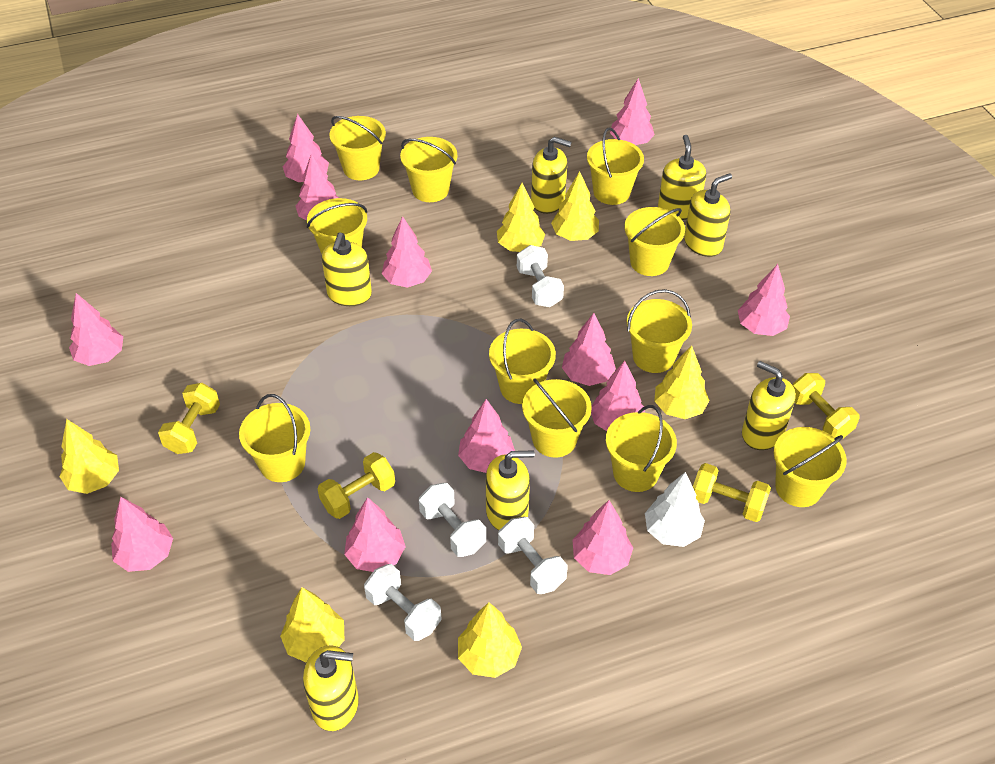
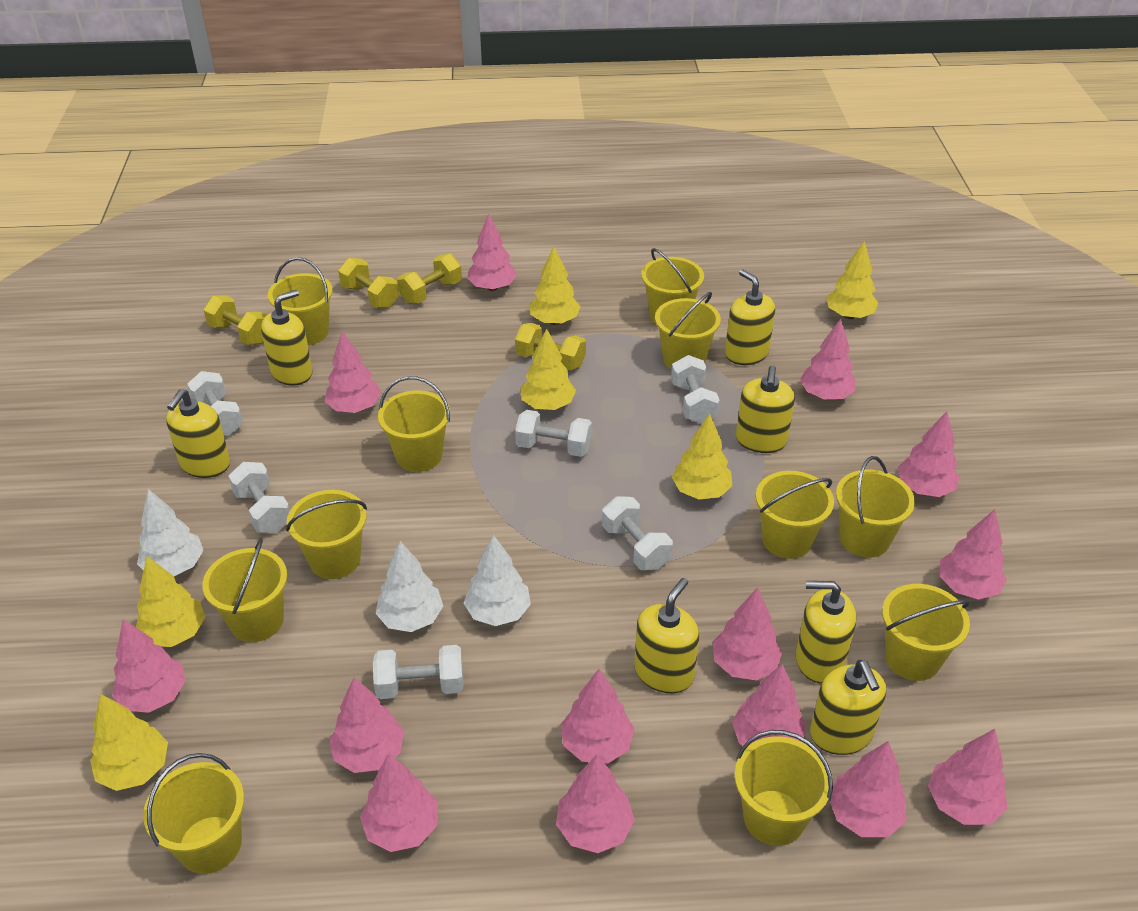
pink tree: 12 -> 14
white dumbbell: 4 -> 6
white tree: 1 -> 3

